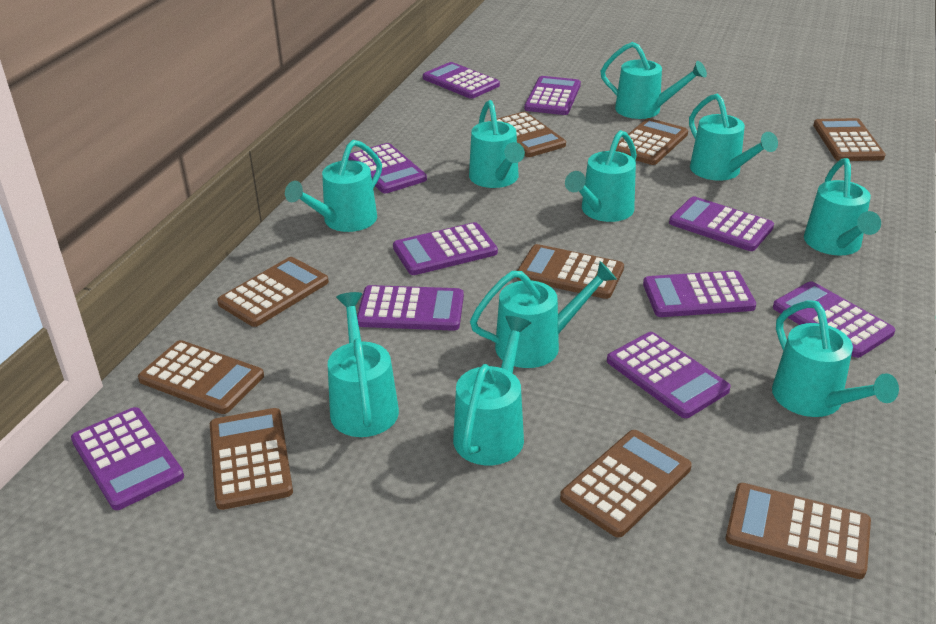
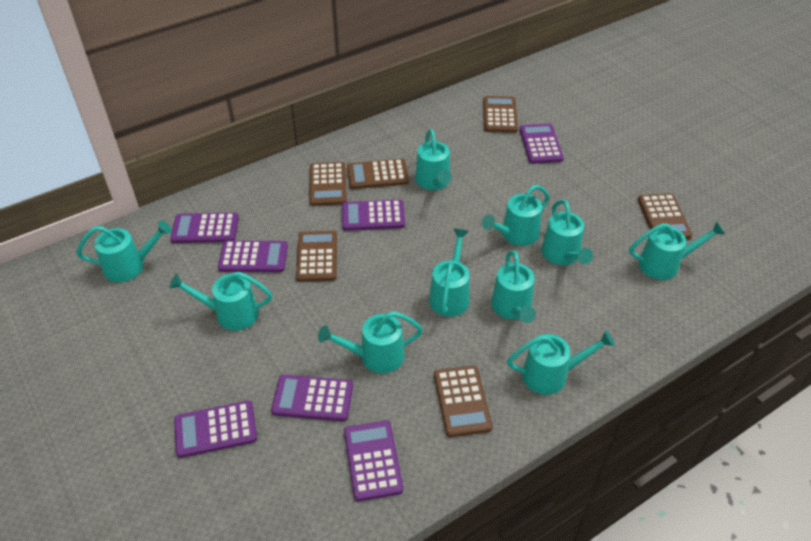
brown calculator: 9 -> 6
purple calculator: 10 -> 7

